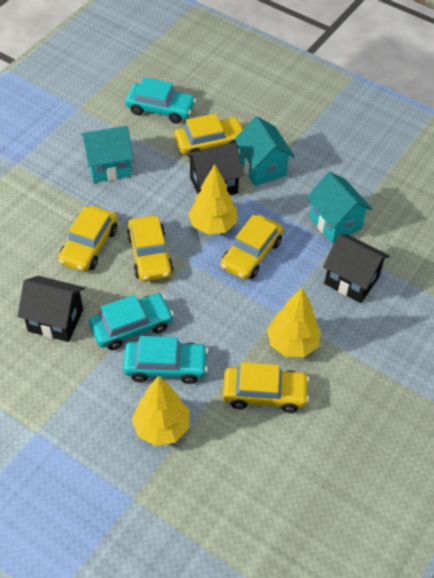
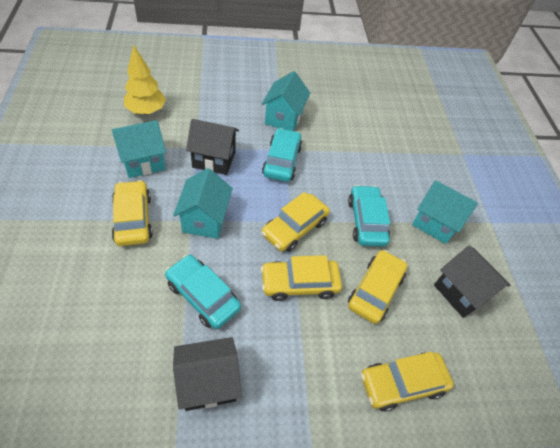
turquoise house: 3 -> 4
yellow tree: 3 -> 1

